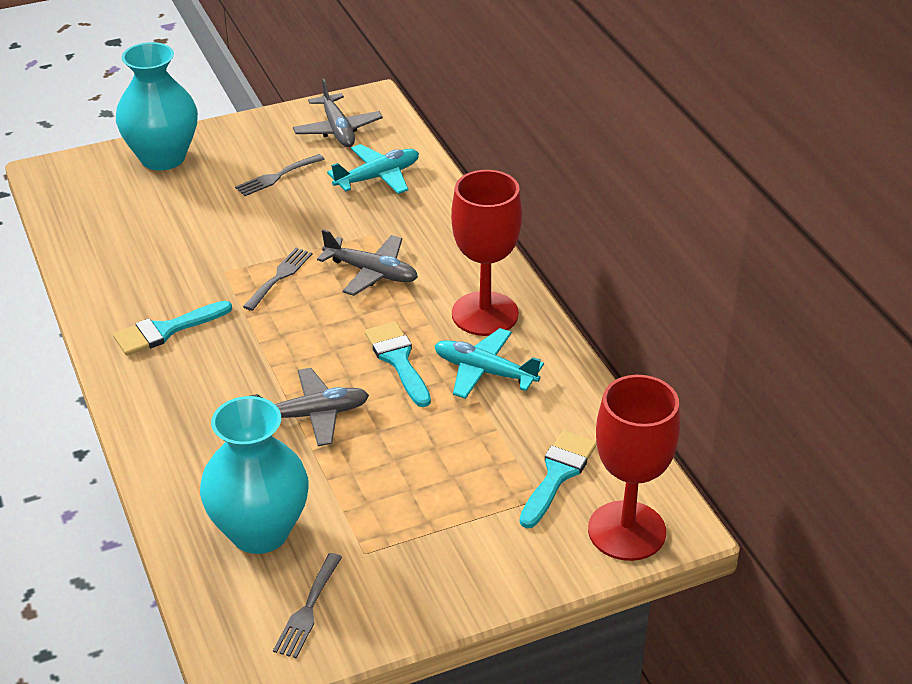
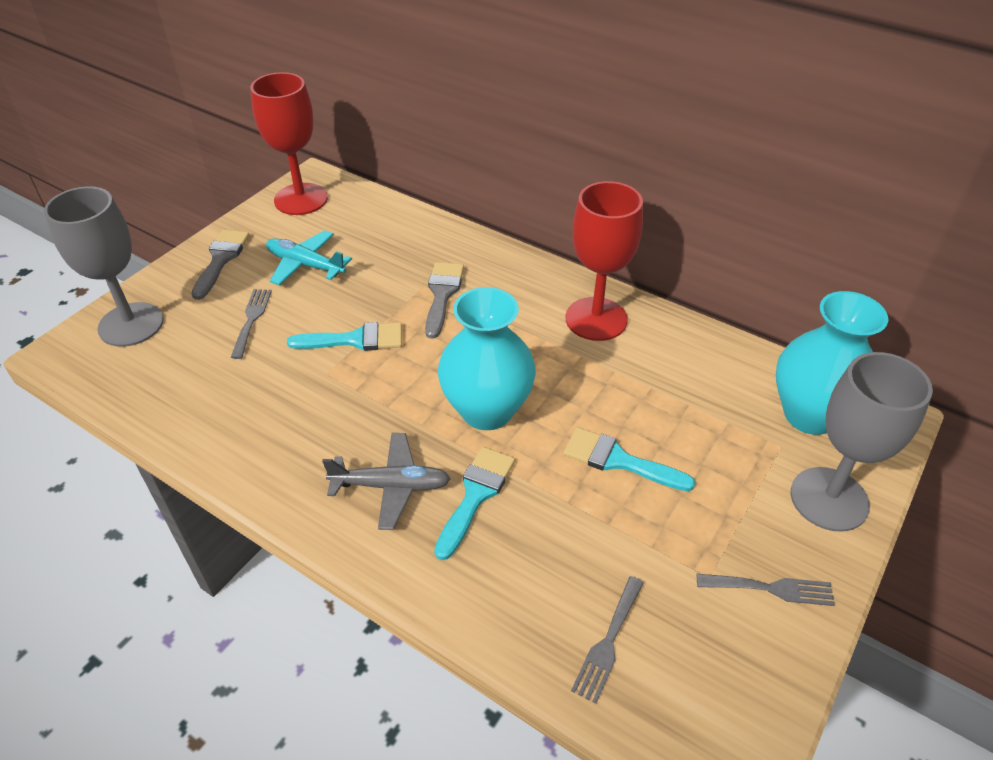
grey brush: 0 -> 2
grey goblet: 0 -> 2
grey plane: 3 -> 1
turquoise plane: 2 -> 1

